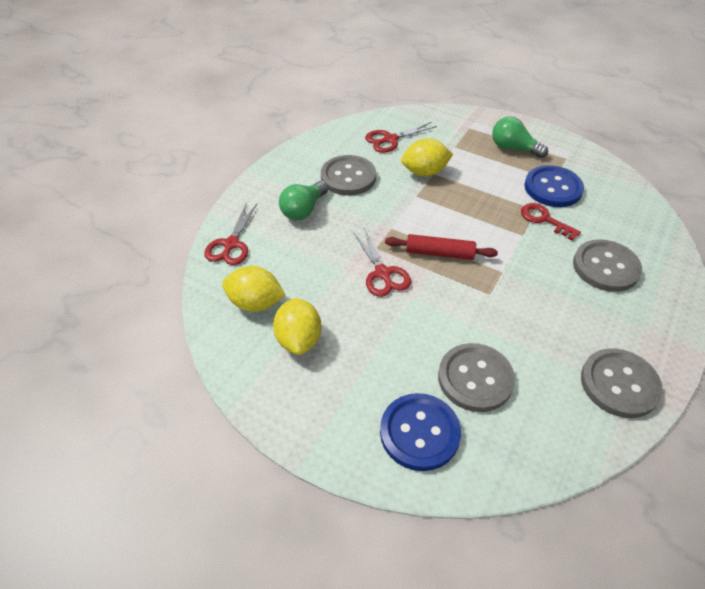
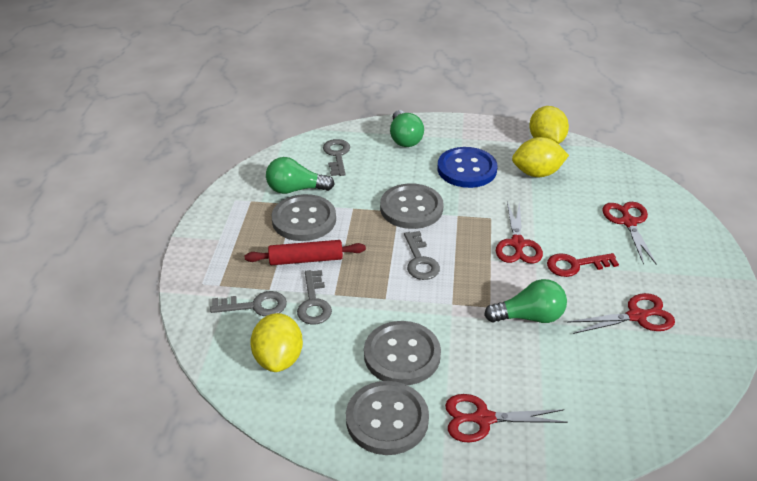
blue button: 2 -> 1
green light bulb: 2 -> 3
grey key: 0 -> 4
red scissors: 3 -> 4

